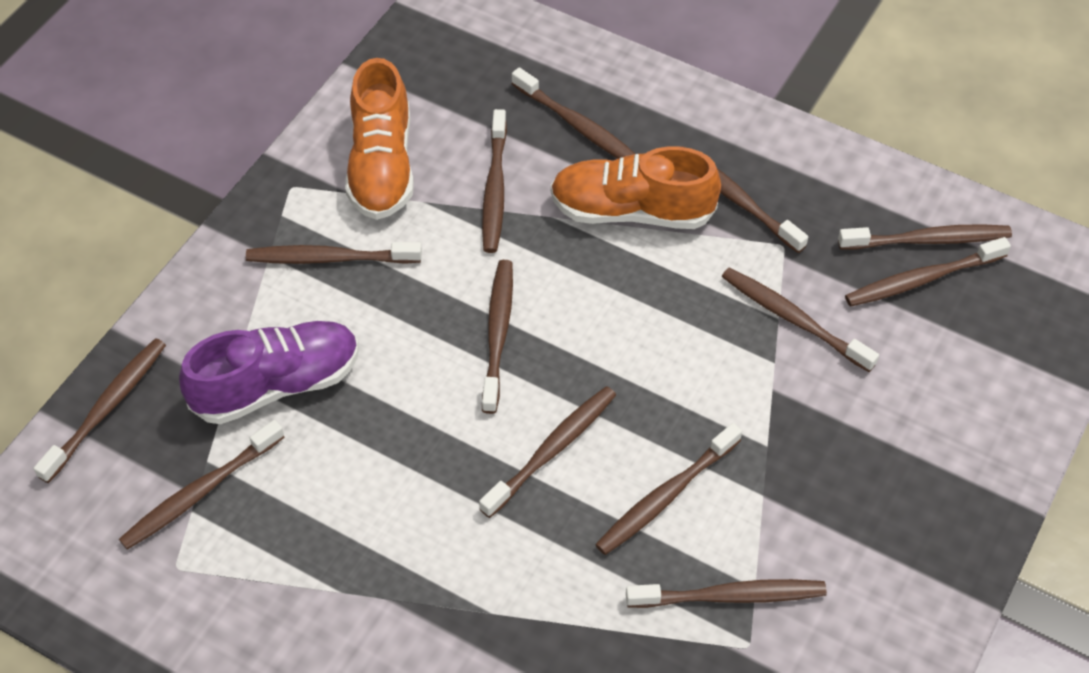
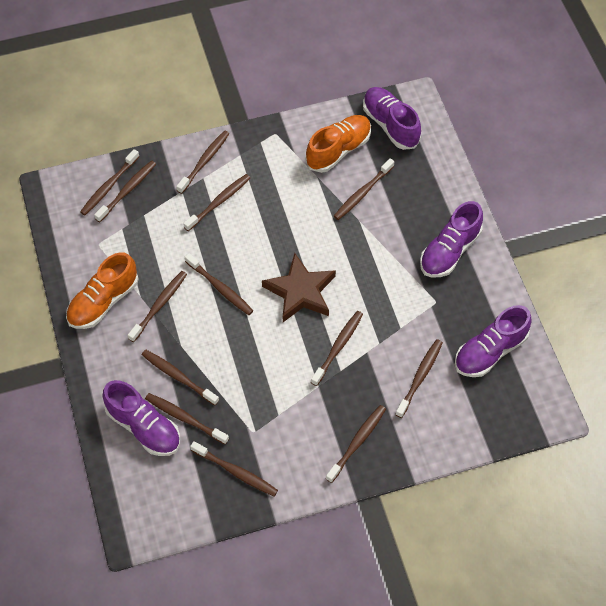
brown star: 0 -> 1
purple shoe: 1 -> 4

